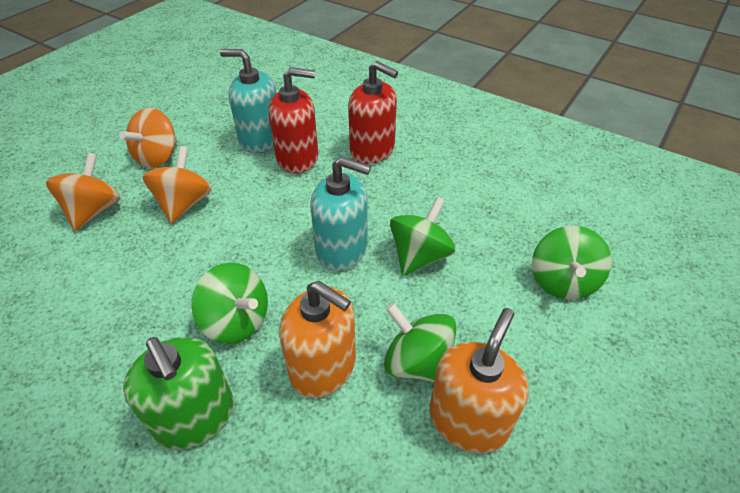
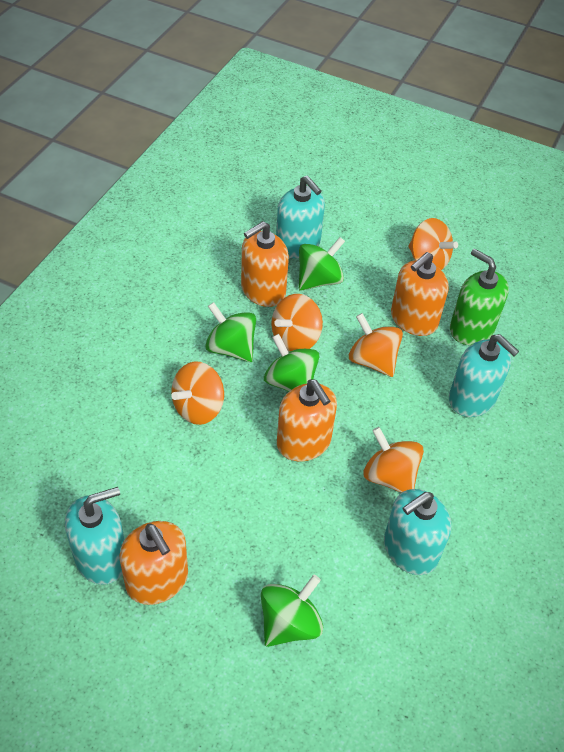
orange soap dispenser: 2 -> 4
orange spinning top: 3 -> 5
red soap dispenser: 2 -> 0
turquoise soap dispenser: 2 -> 4

